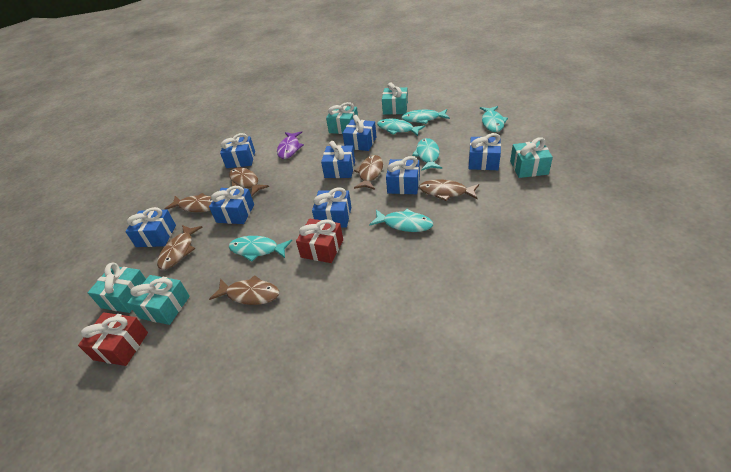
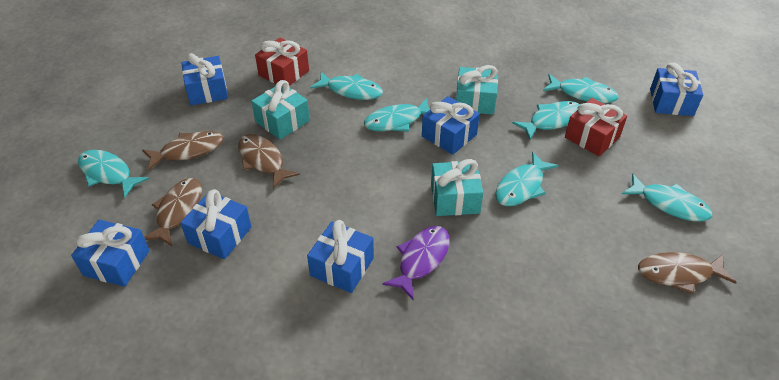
blue gift: 8 -> 6
brown fish: 6 -> 4
turquoise fish: 6 -> 7
turquoise gift: 5 -> 3

